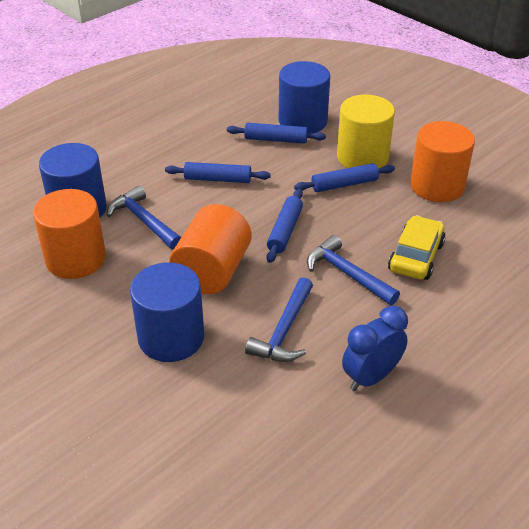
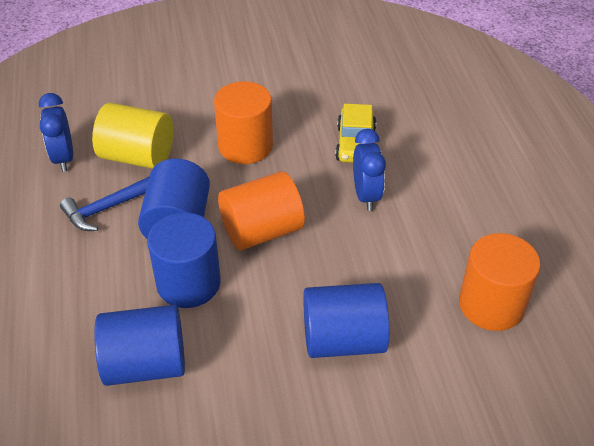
blue clock: 1 -> 2
blue cylinder: 3 -> 4
blue hammer: 3 -> 1
blue rolling pin: 4 -> 0

